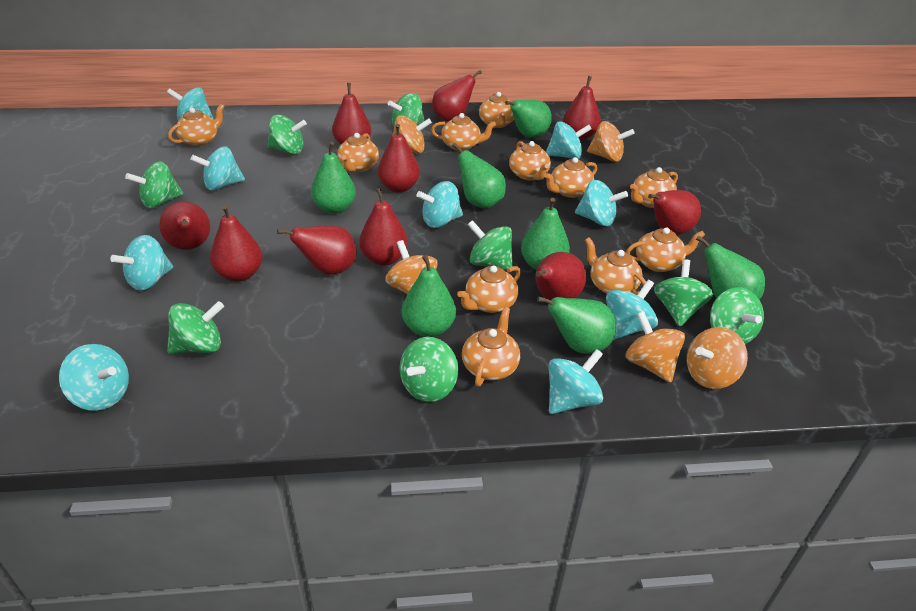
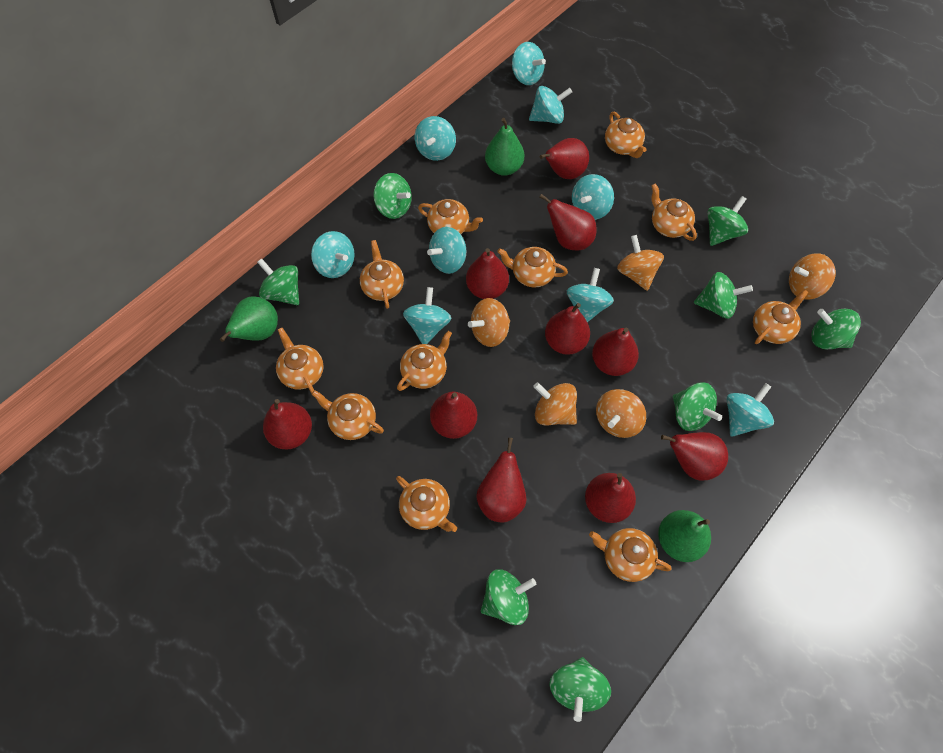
green pear: 7 -> 3

